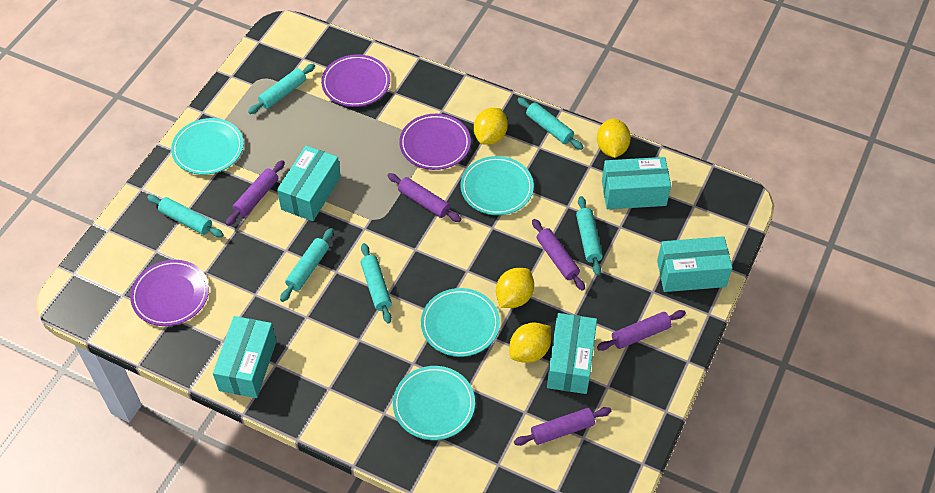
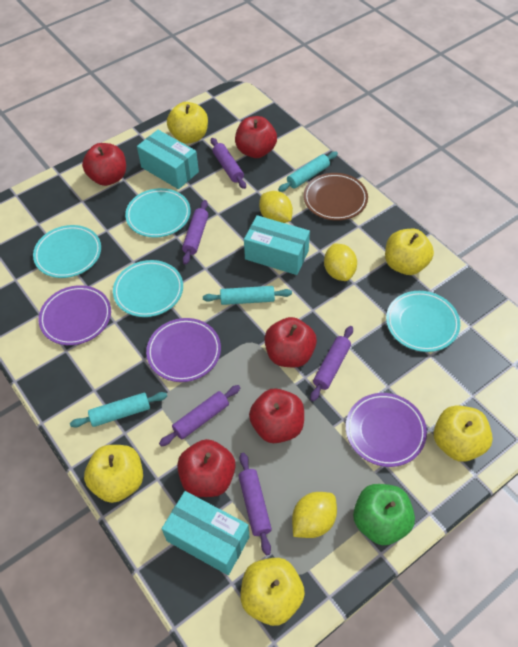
brown plate: 0 -> 1
green apple: 0 -> 1
red apple: 0 -> 5
turquoise box: 5 -> 3
turquoise rolling pin: 6 -> 3
yellow apple: 0 -> 5
yellow lemon: 4 -> 3

